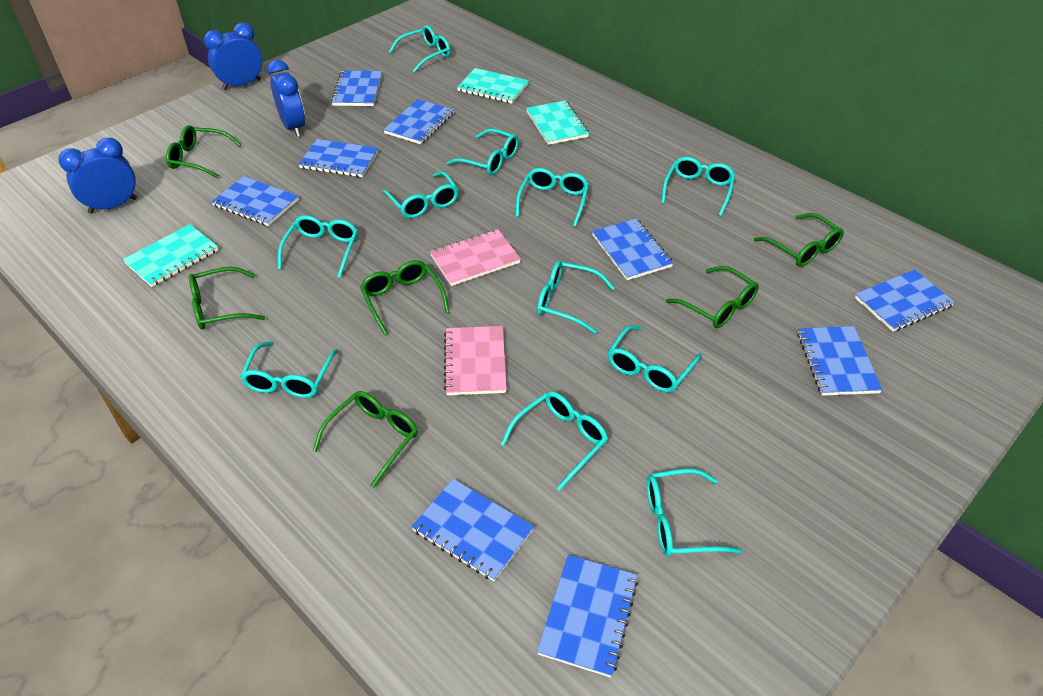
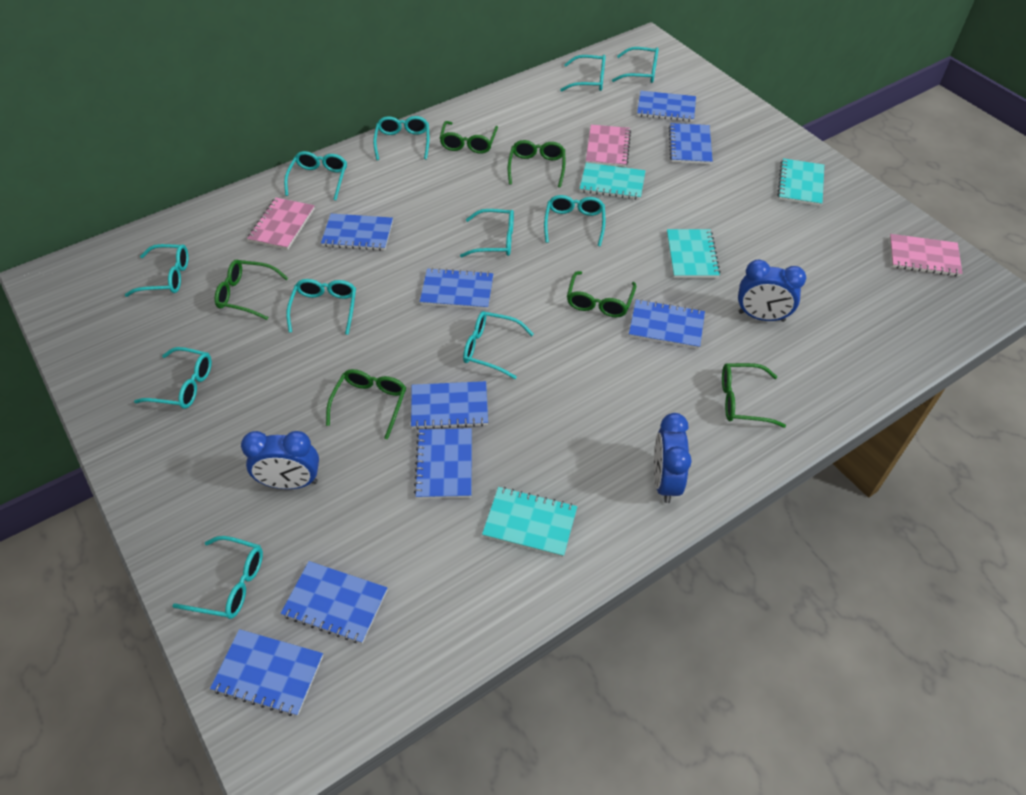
pink notebook: 2 -> 3
turquoise notebook: 3 -> 4

